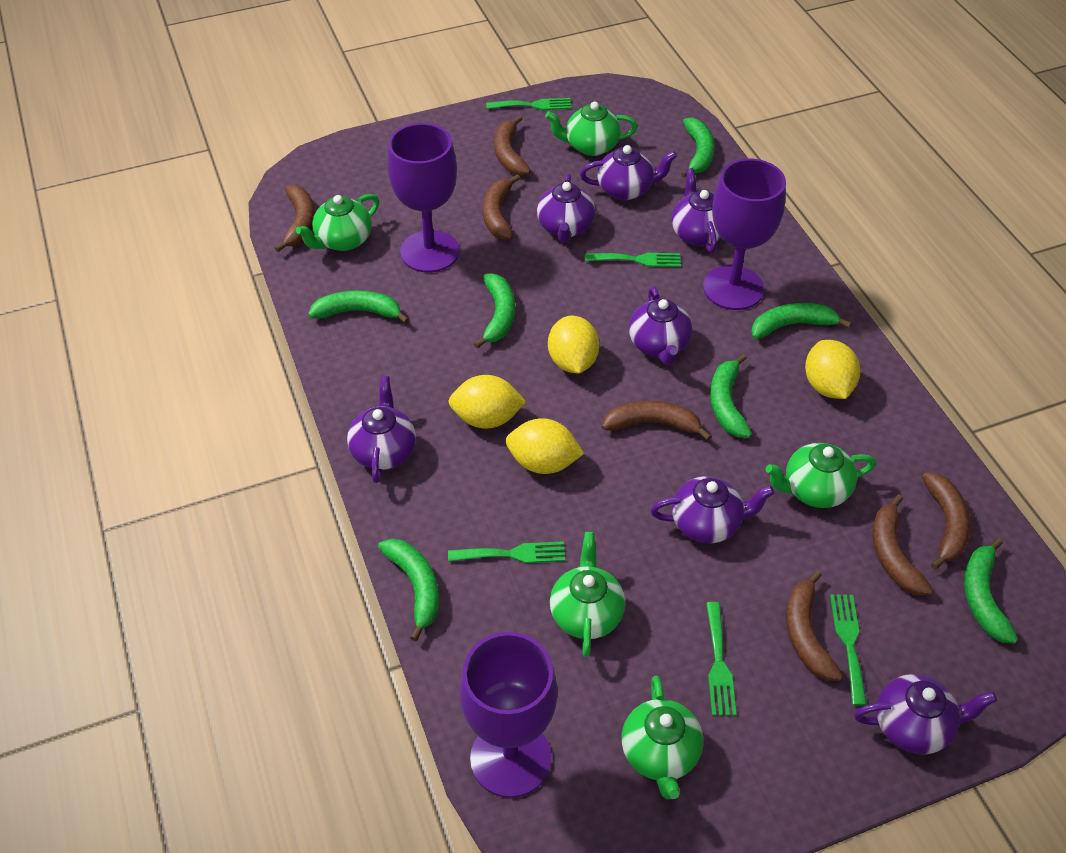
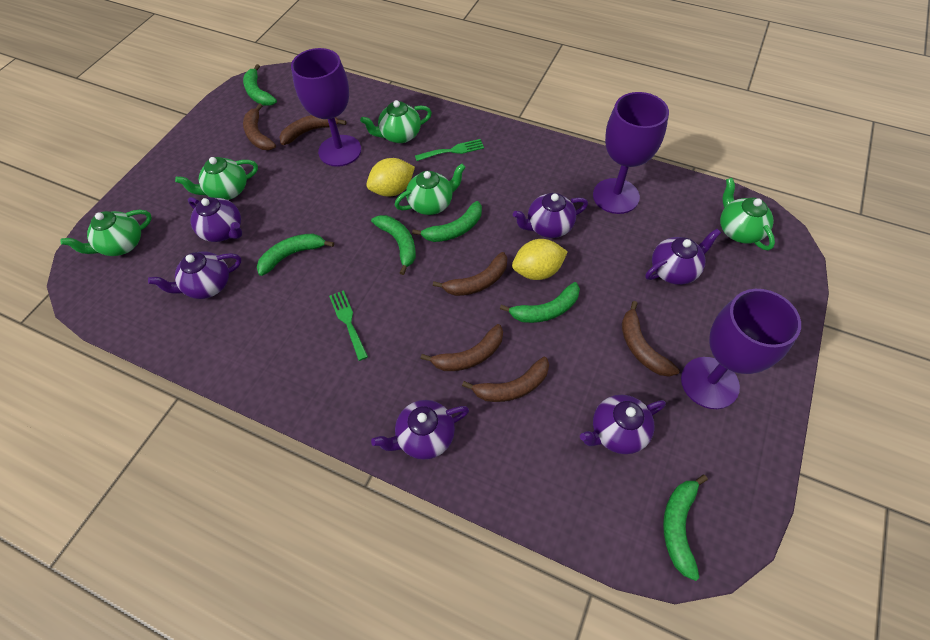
brown banana: 7 -> 6
green banana: 7 -> 6
green fork: 5 -> 2
purple teapot: 7 -> 6
yellow lemon: 4 -> 2

